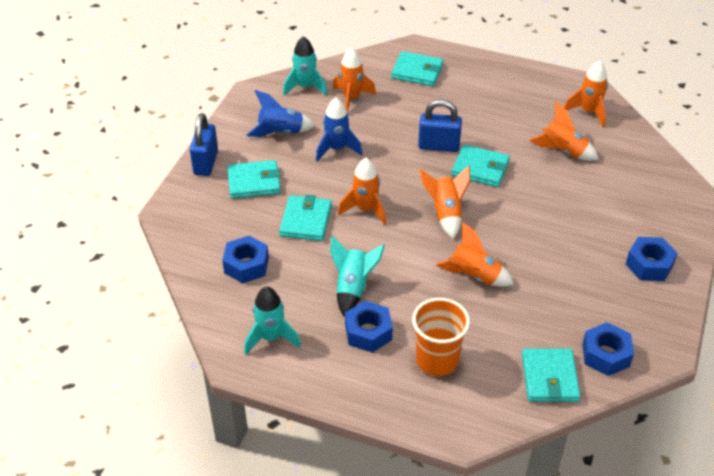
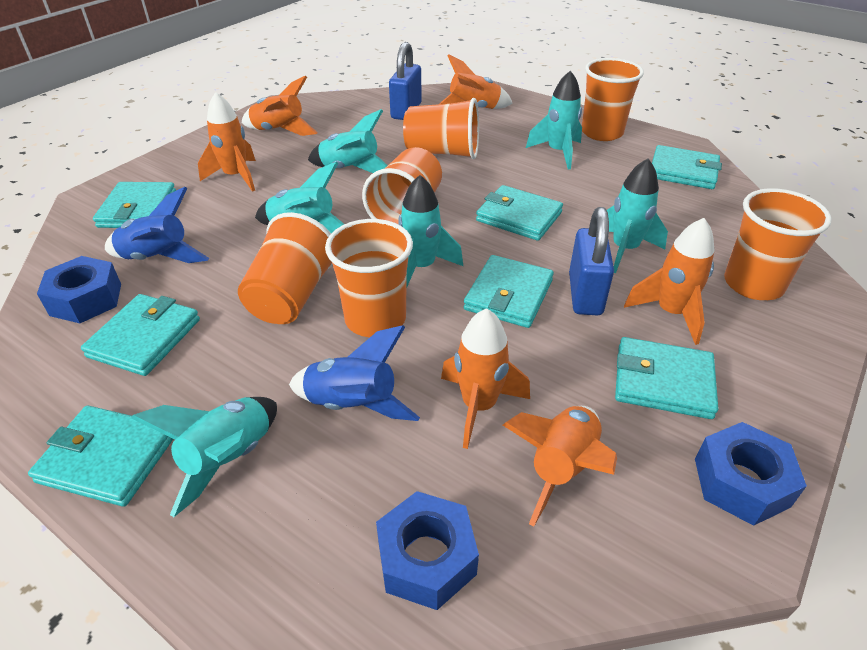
blue nut: 4 -> 3
orange cup: 1 -> 6
turquoise rocket: 3 -> 6
turquoise wallet: 5 -> 7

